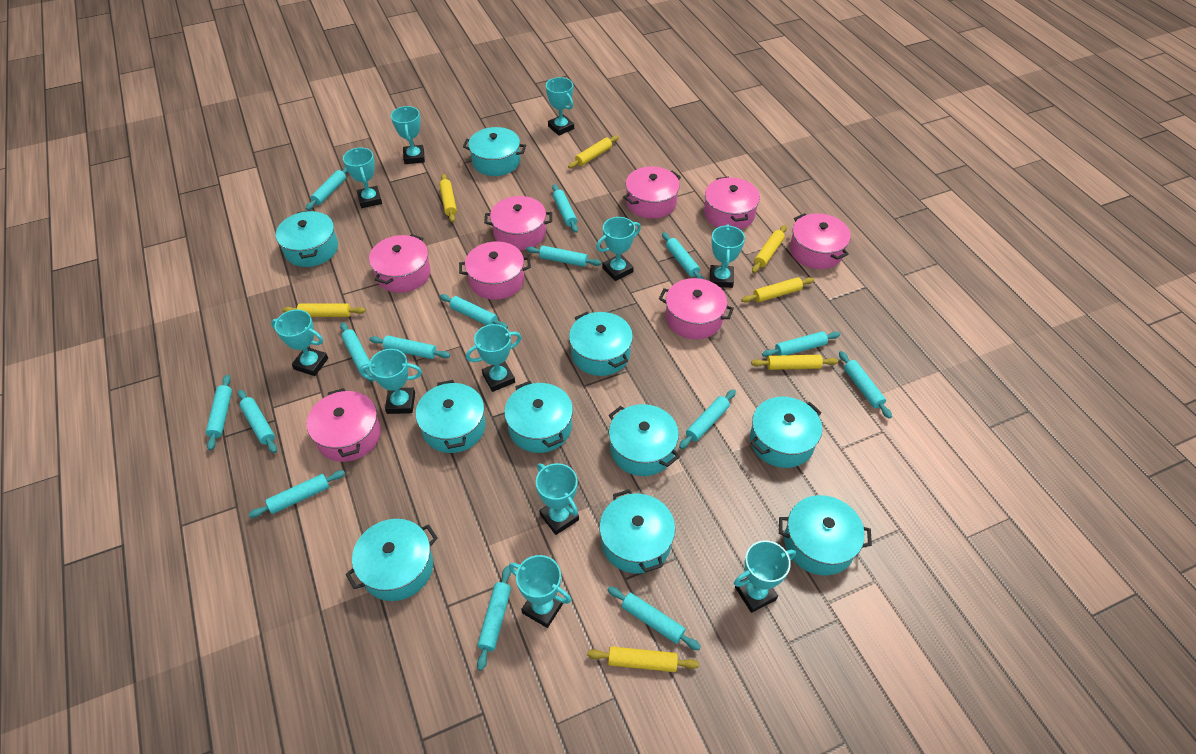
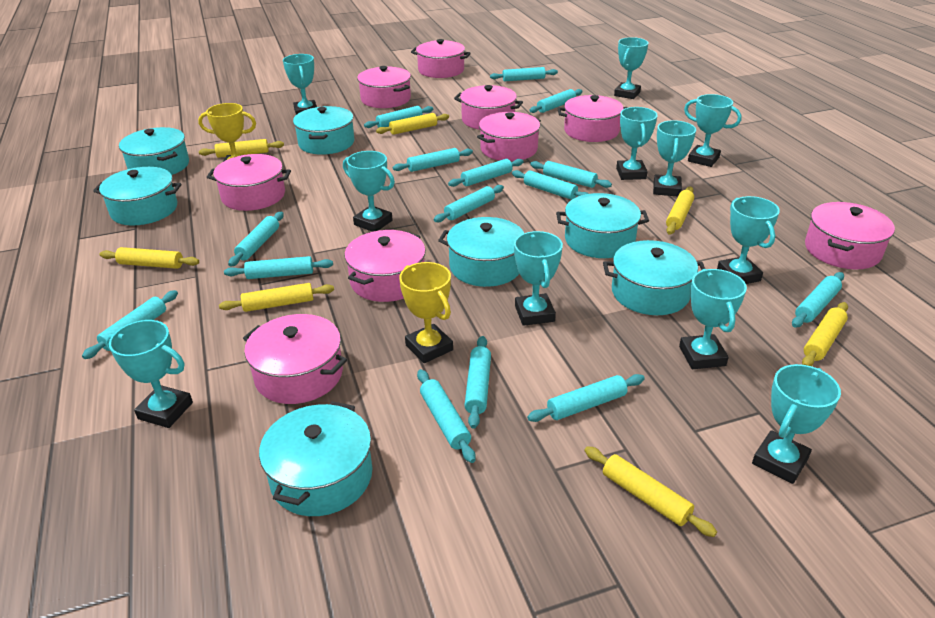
pink pot: 8 -> 9
turquoise pot: 10 -> 7
yellow trophy: 0 -> 2

